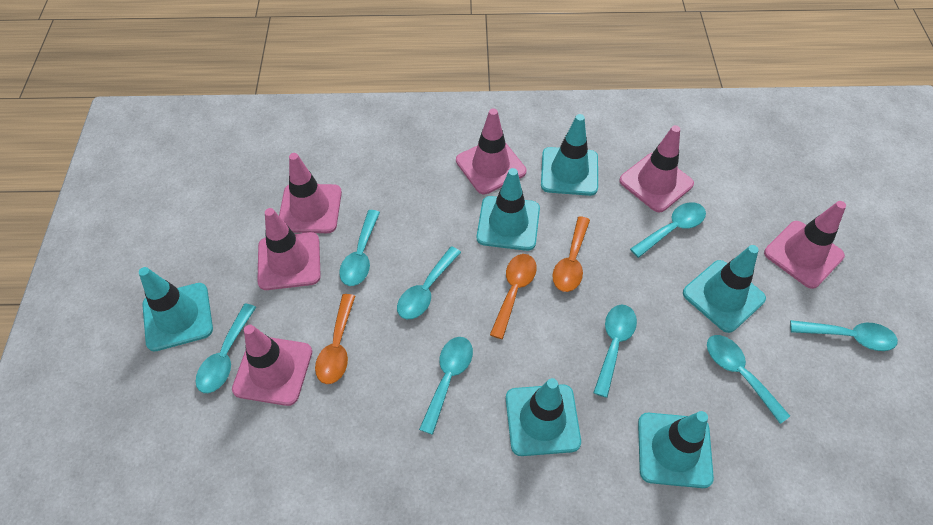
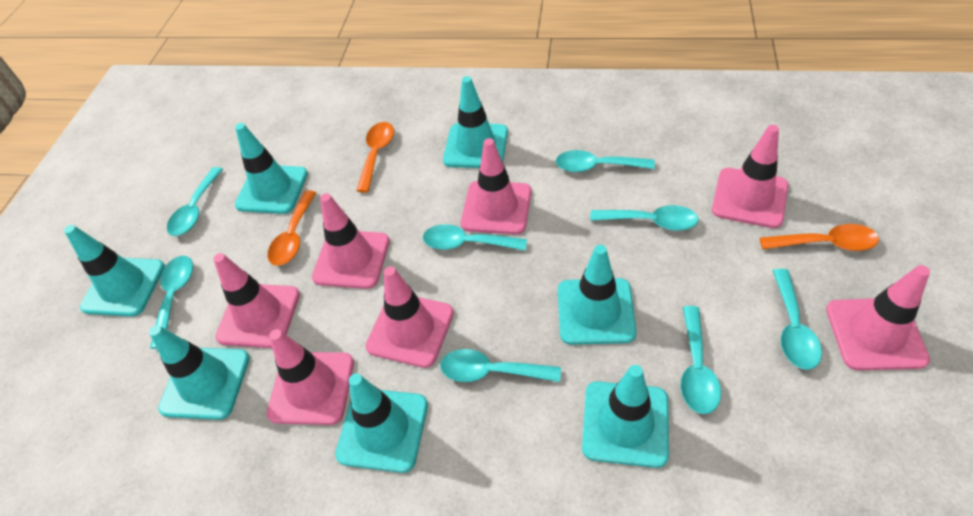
pink traffic cone: 6 -> 7
turquoise traffic cone: 6 -> 7

